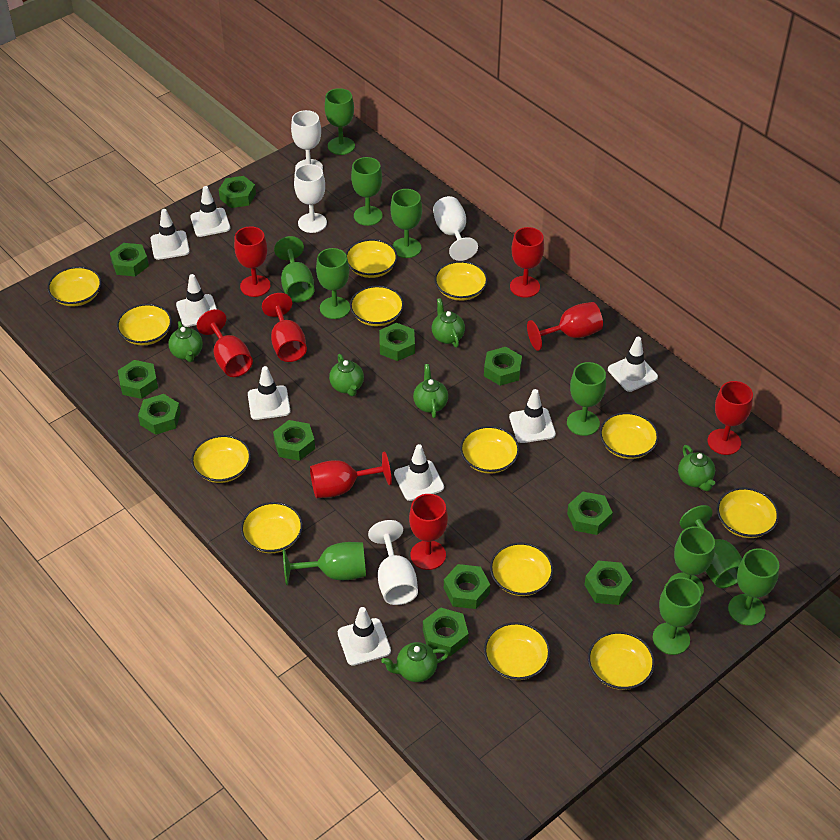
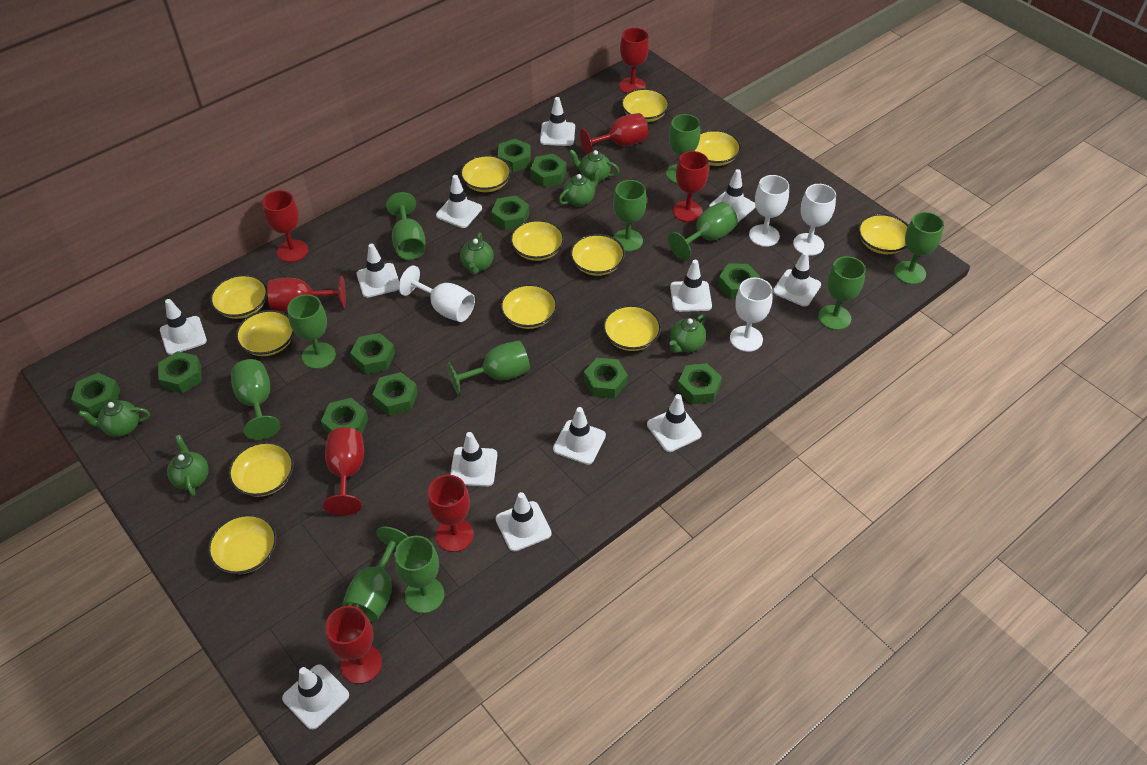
white traffic cone: 8 -> 12
yellow bowl: 13 -> 12

